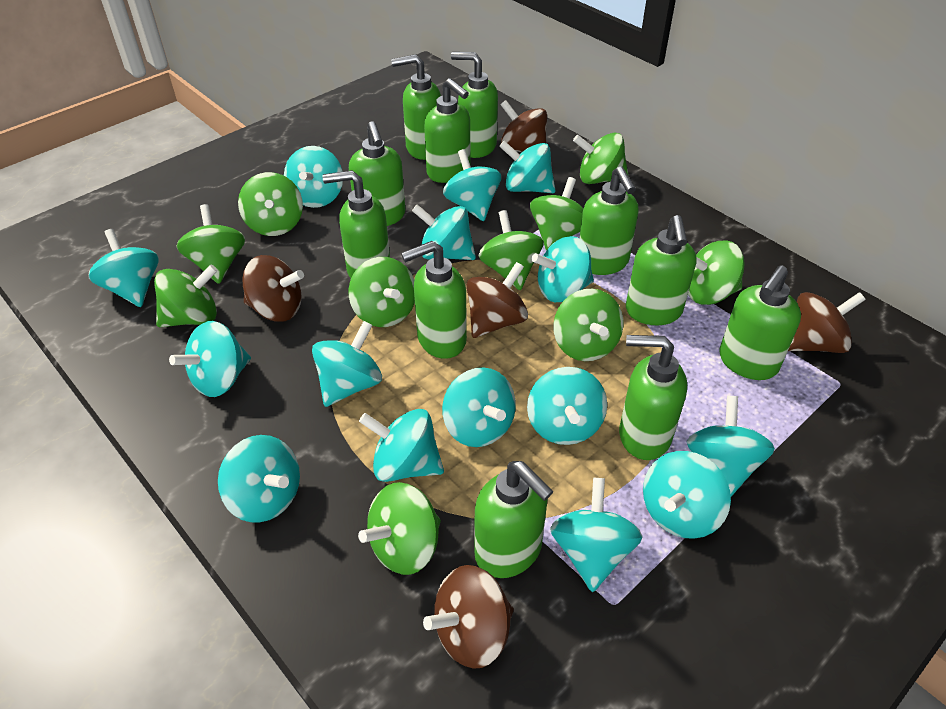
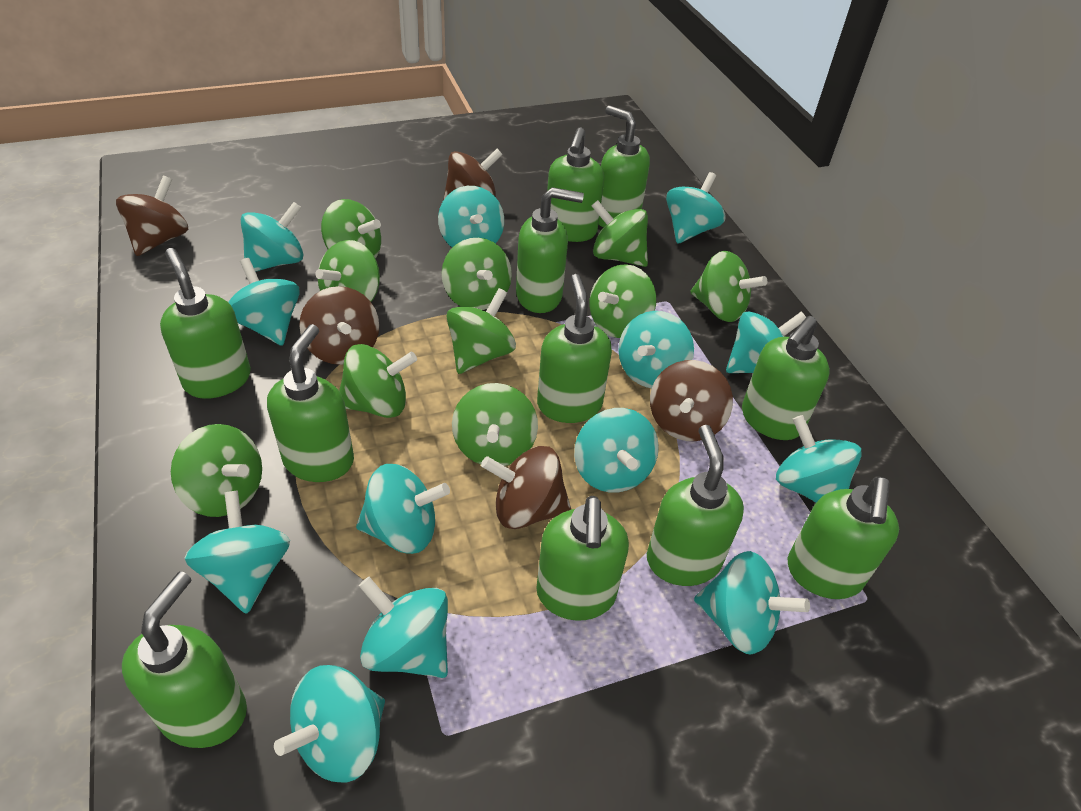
turquoise spinning top: 15 -> 13

